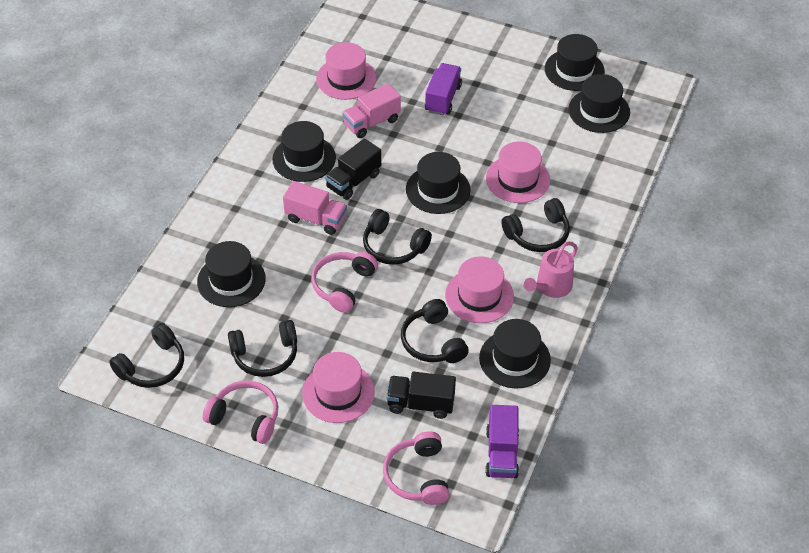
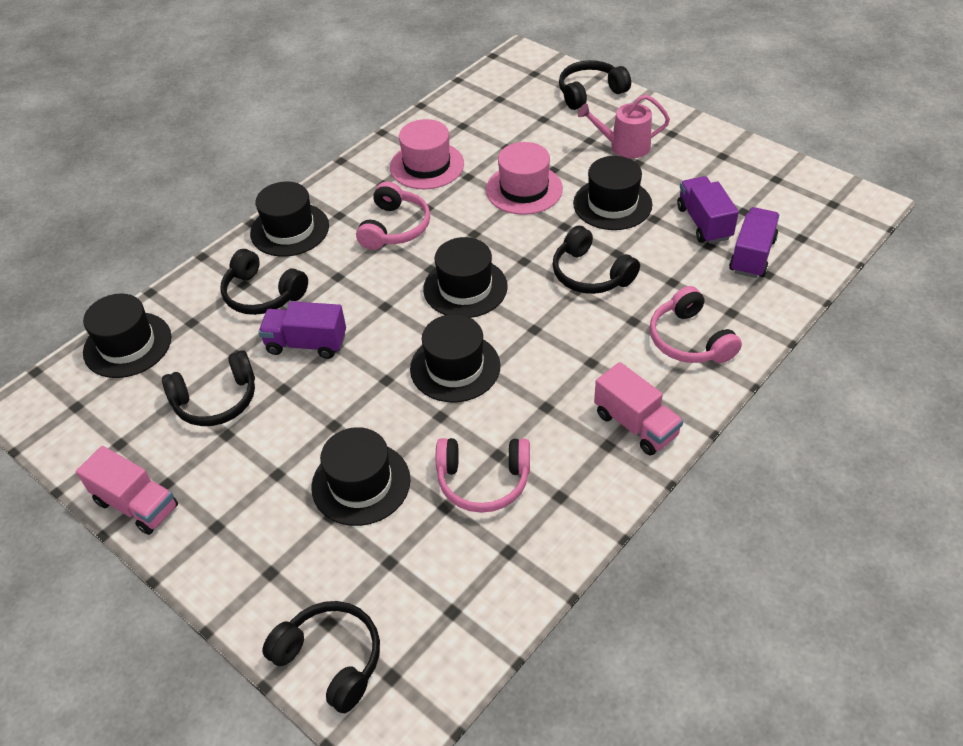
black truck: 2 -> 0
pink hat: 4 -> 2
purple truck: 2 -> 3

